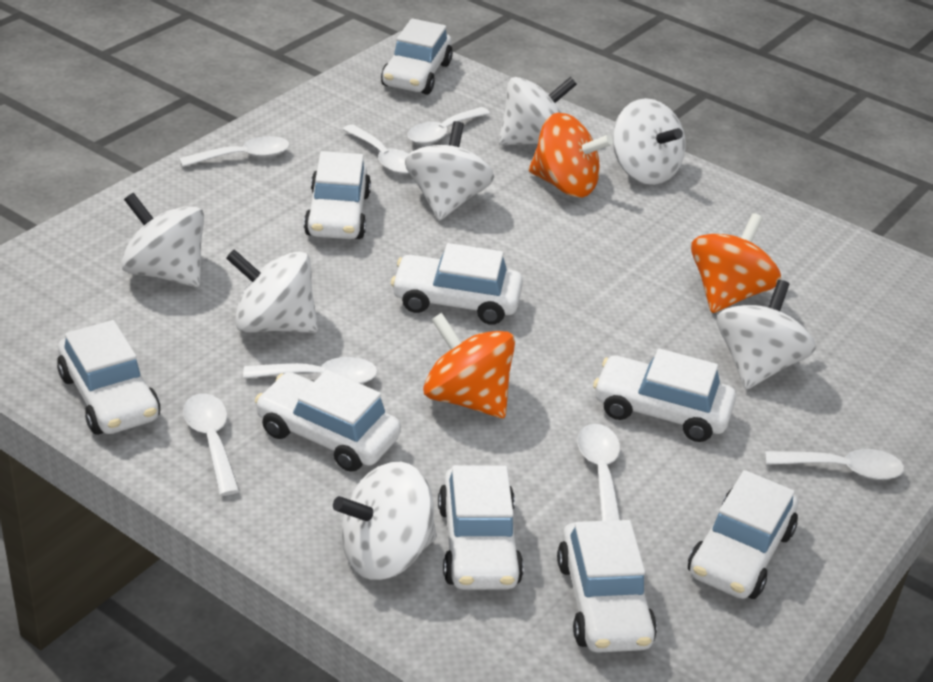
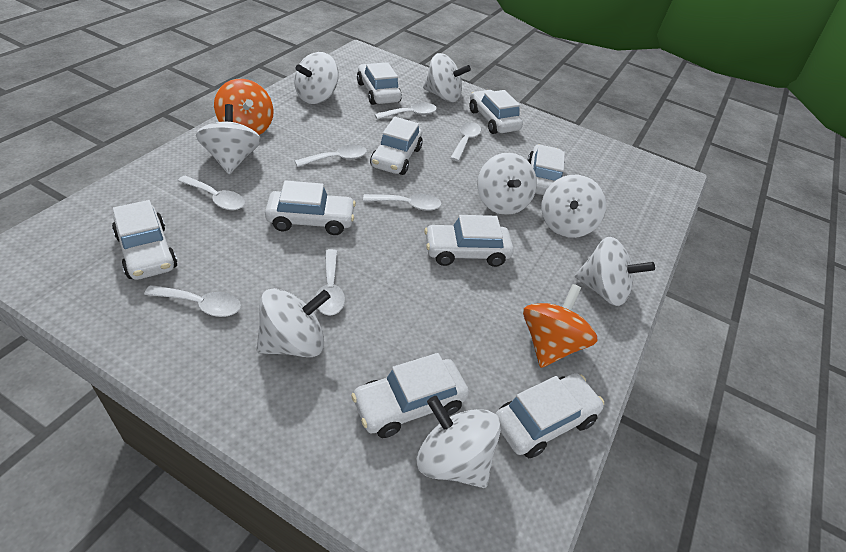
orange spinning top: 3 -> 2
white spinning top: 7 -> 8

